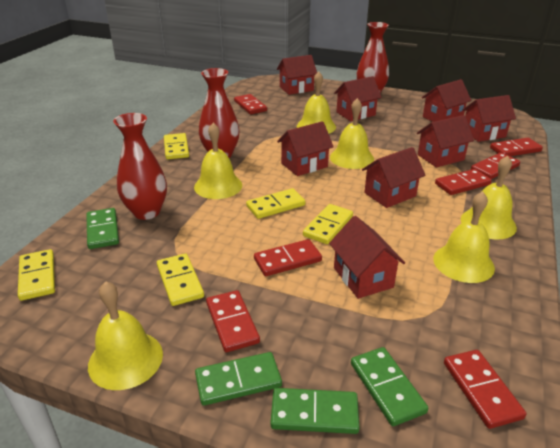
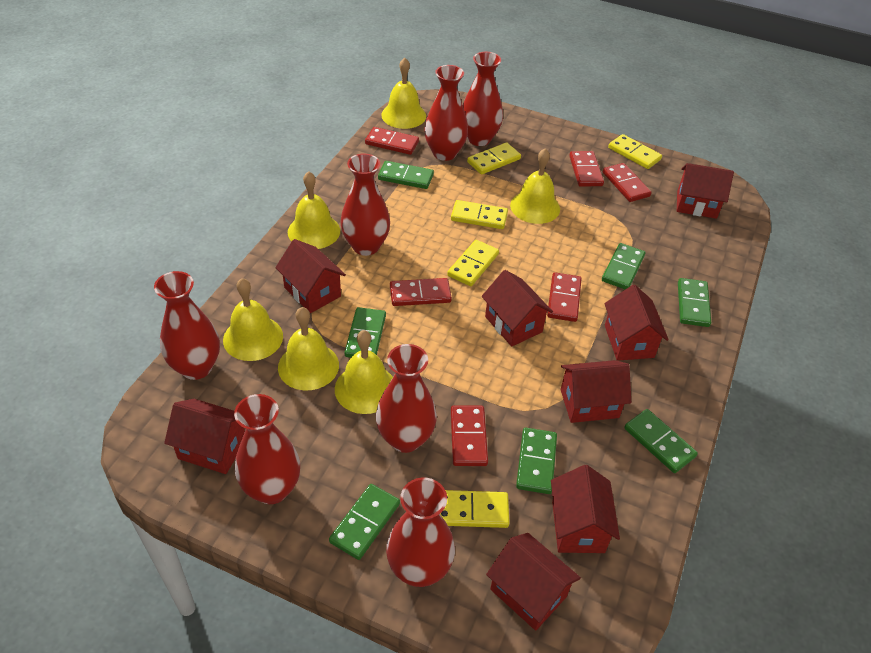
green domino: 4 -> 7
red domino: 7 -> 6
red vase: 3 -> 7

